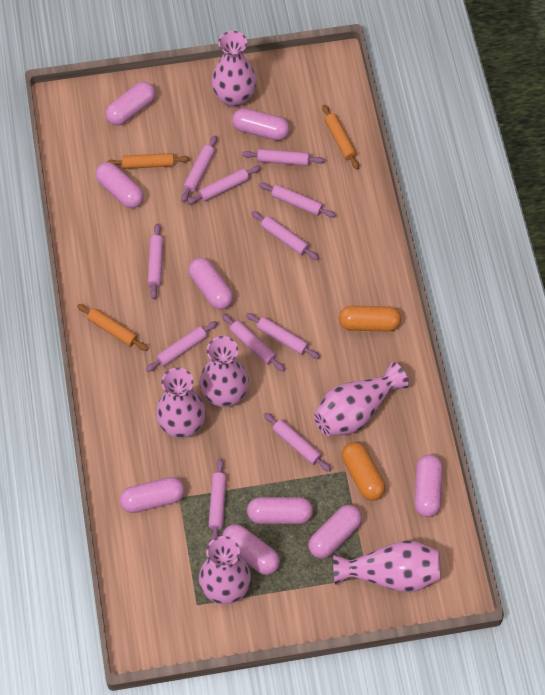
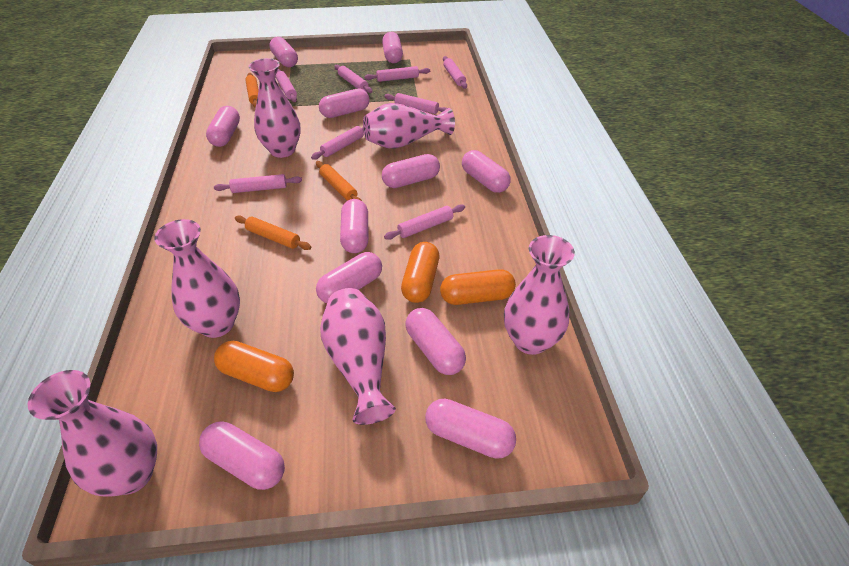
orange capsule: 2 -> 3
pink capsule: 9 -> 11
pink rolling pin: 11 -> 8

